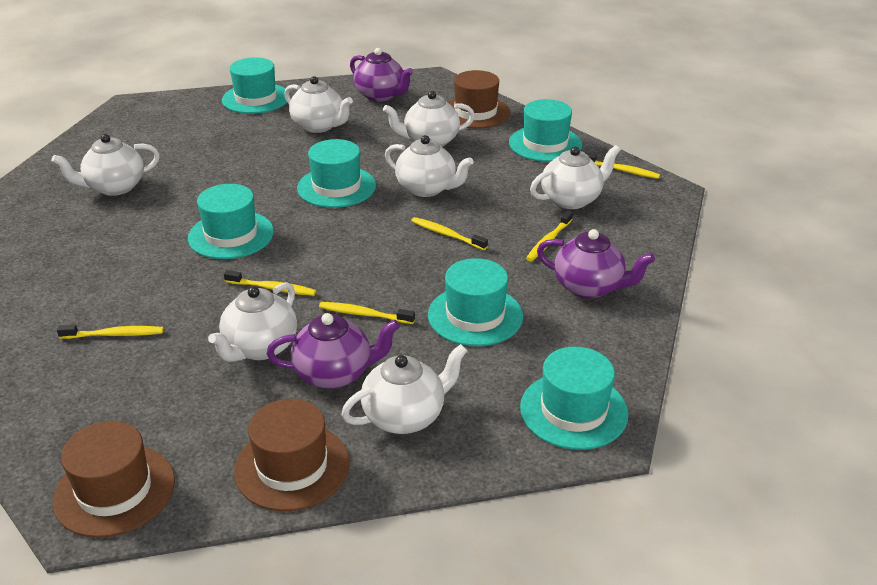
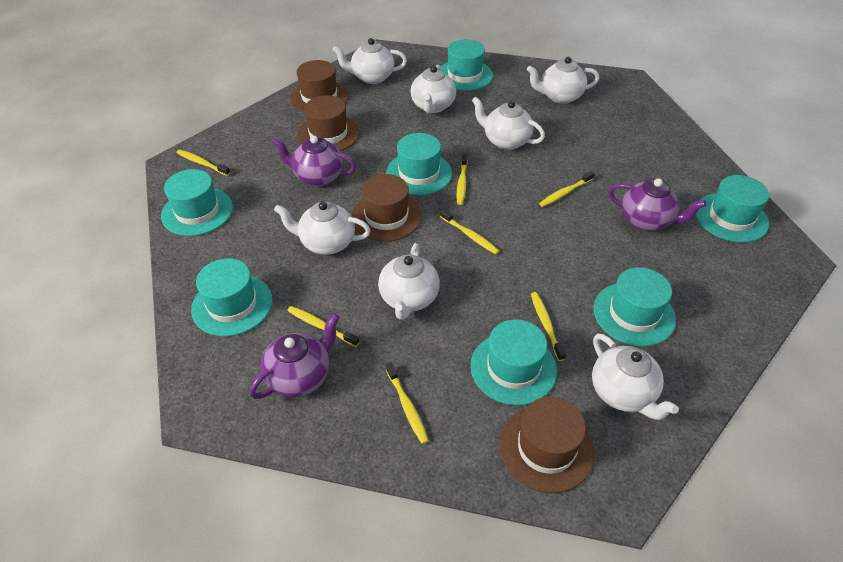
brown hat: 3 -> 4
turquoise hat: 6 -> 7
yellow toothbrush: 6 -> 7

